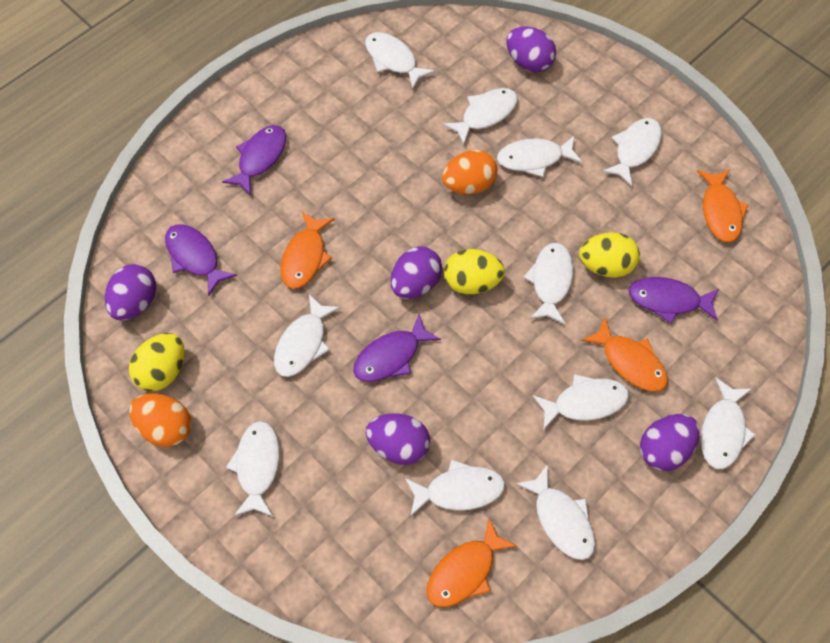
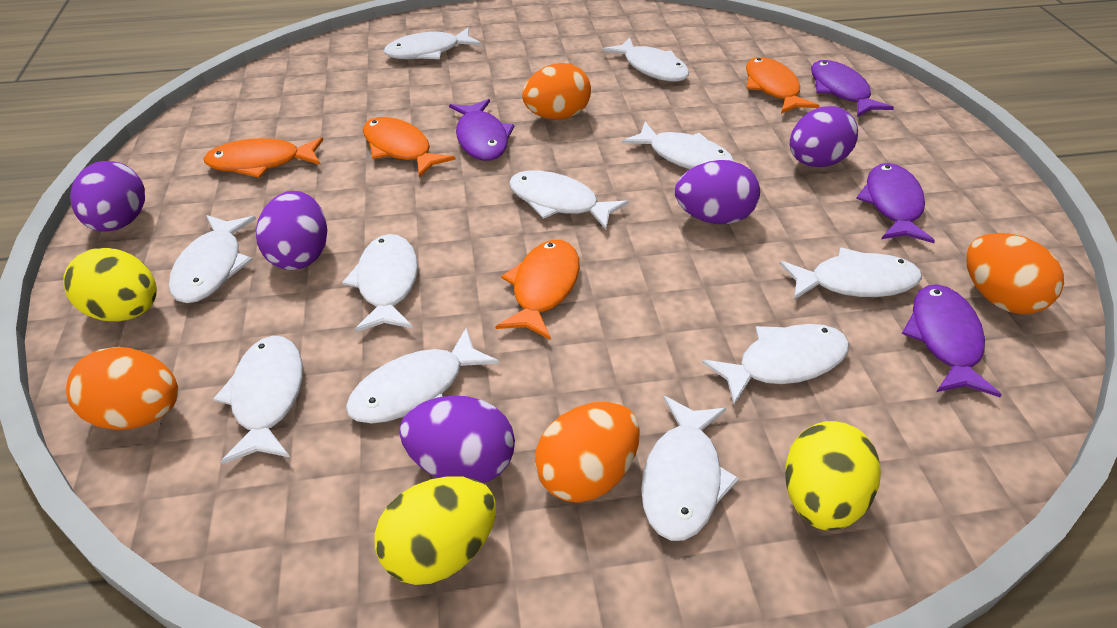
orange egg: 2 -> 4

